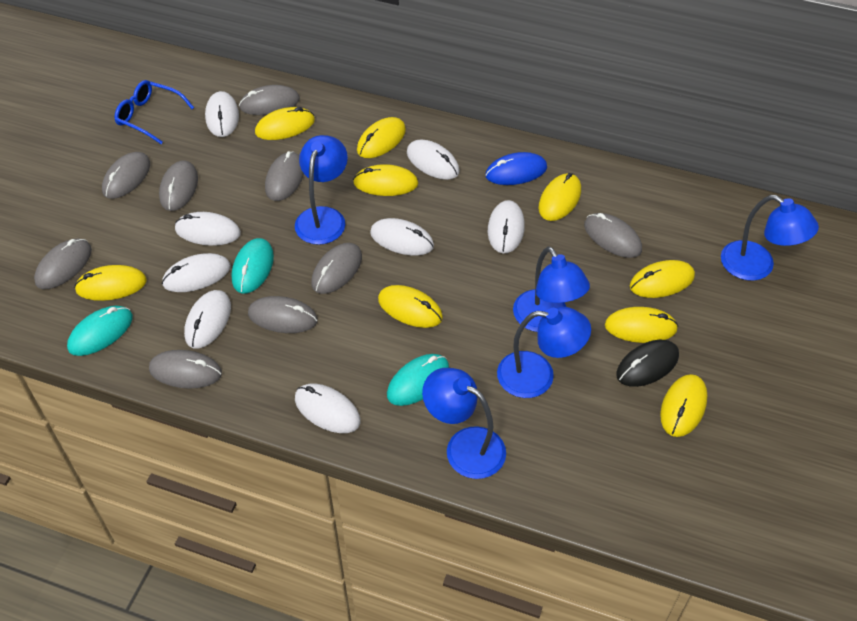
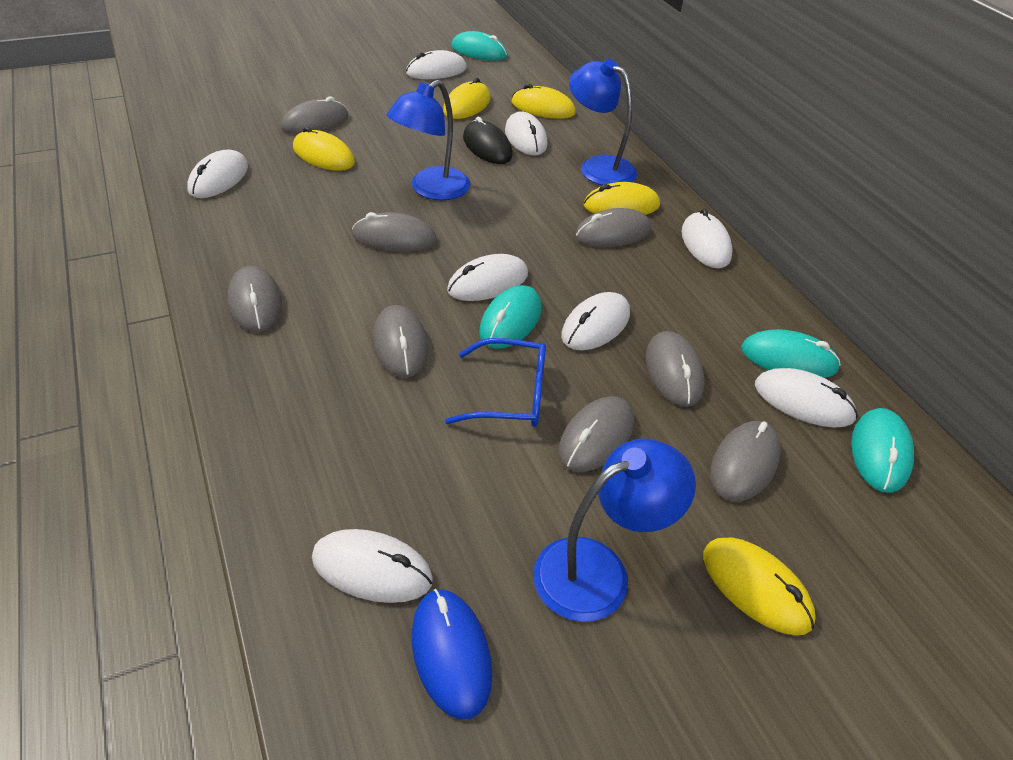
blue lamp: 5 -> 3
grey mouse: 9 -> 8
turquoise mouse: 3 -> 4
yellow mouse: 9 -> 5

